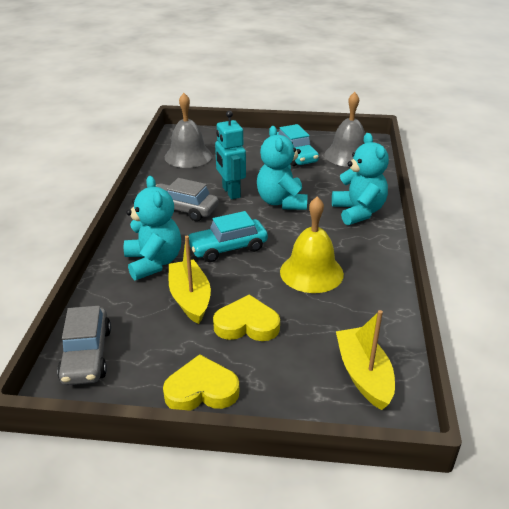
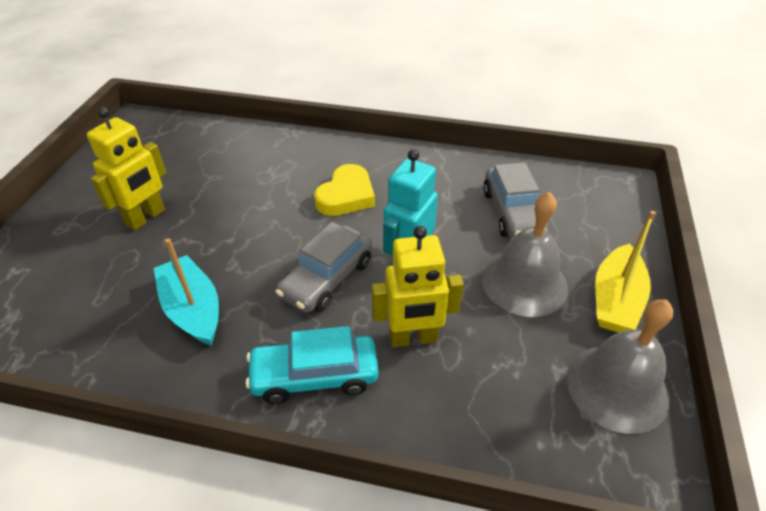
turquoise boat: 0 -> 1
turquoise car: 2 -> 1
turquoise teddy bear: 3 -> 0
yellow bell: 1 -> 0
yellow boat: 2 -> 1
yellow heart: 2 -> 1
yellow robot: 0 -> 2

